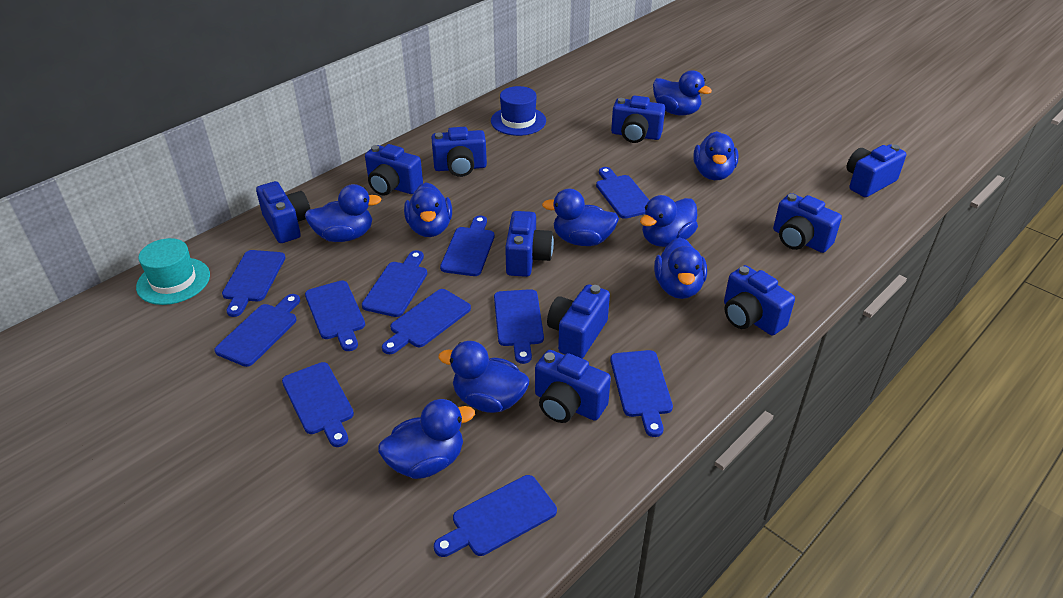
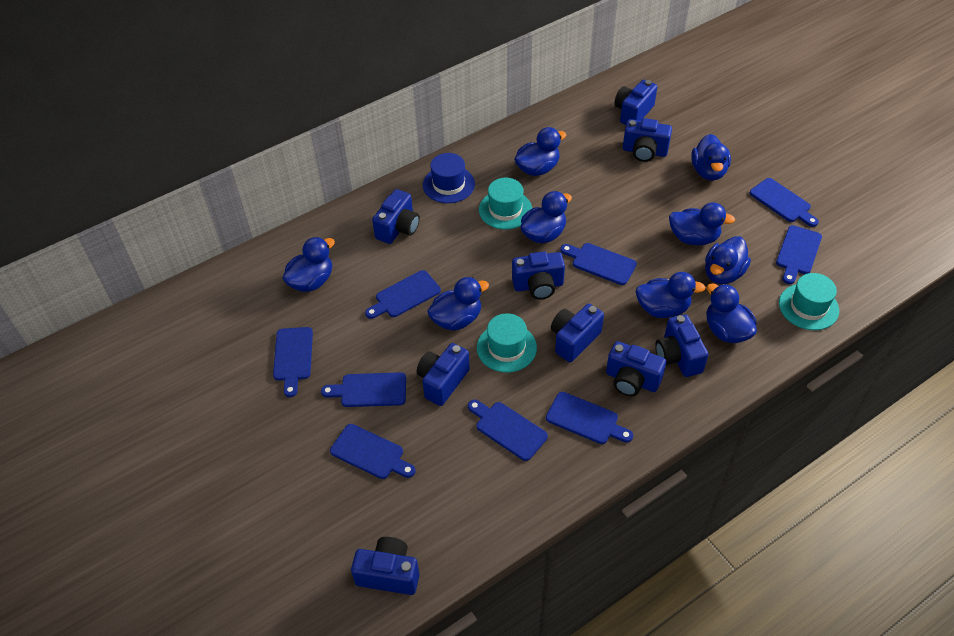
blue camera: 10 -> 9
blue cutting board: 11 -> 9
turquoise hat: 1 -> 3

